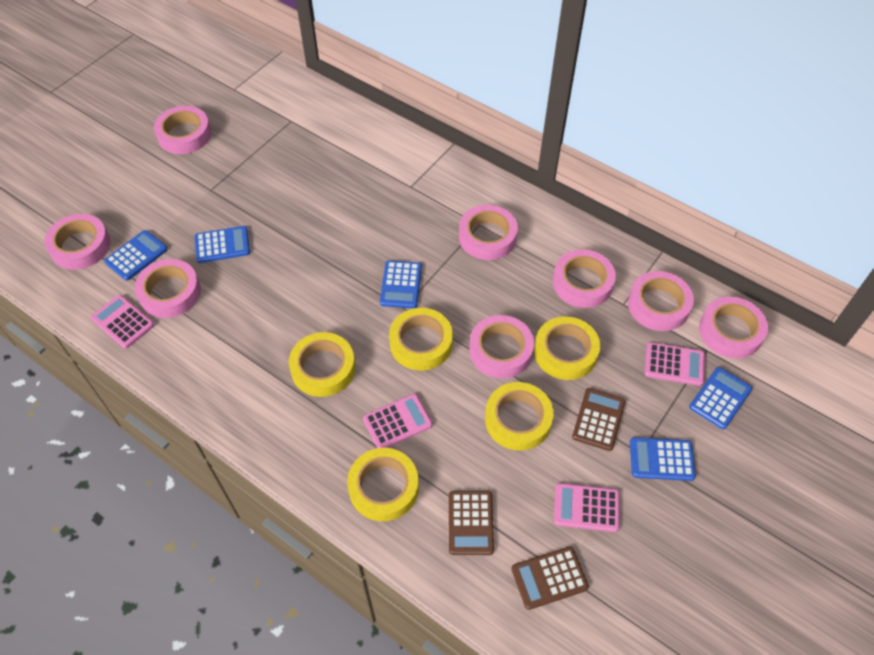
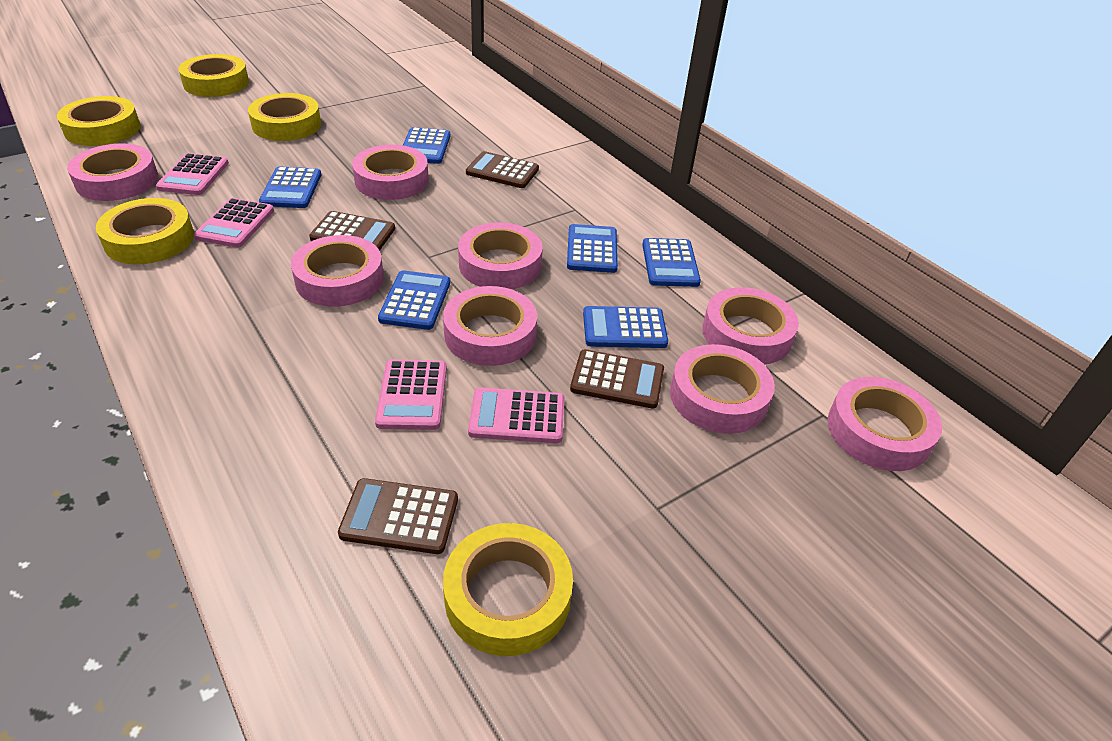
blue calculator: 5 -> 6
brown calculator: 3 -> 4

